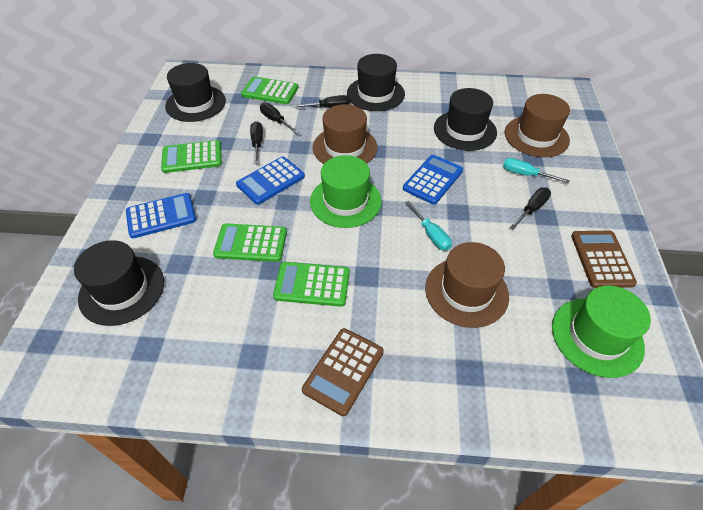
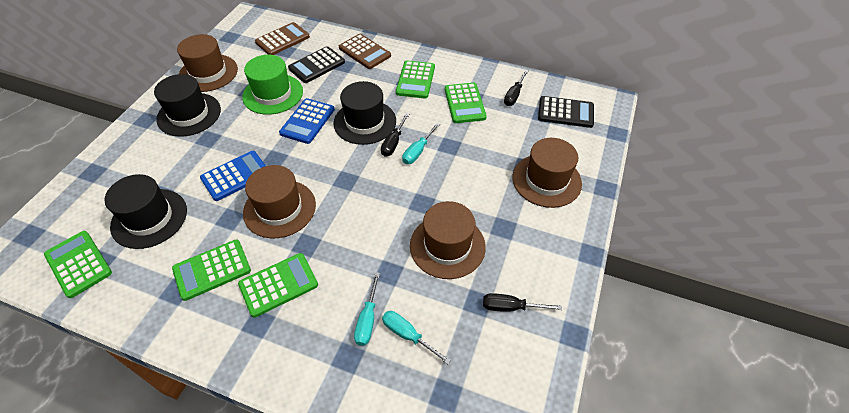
black calculator: 0 -> 2
black hat: 4 -> 3
black screwdriver: 4 -> 3
blue calculator: 3 -> 2
brown hat: 3 -> 4
green calculator: 4 -> 5
green hat: 2 -> 1
turquoise screwdriver: 2 -> 3

